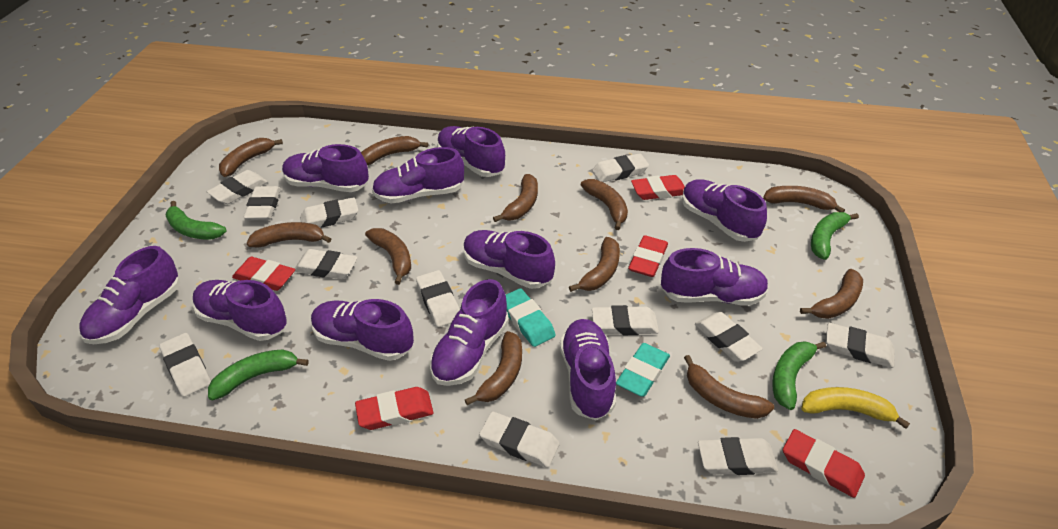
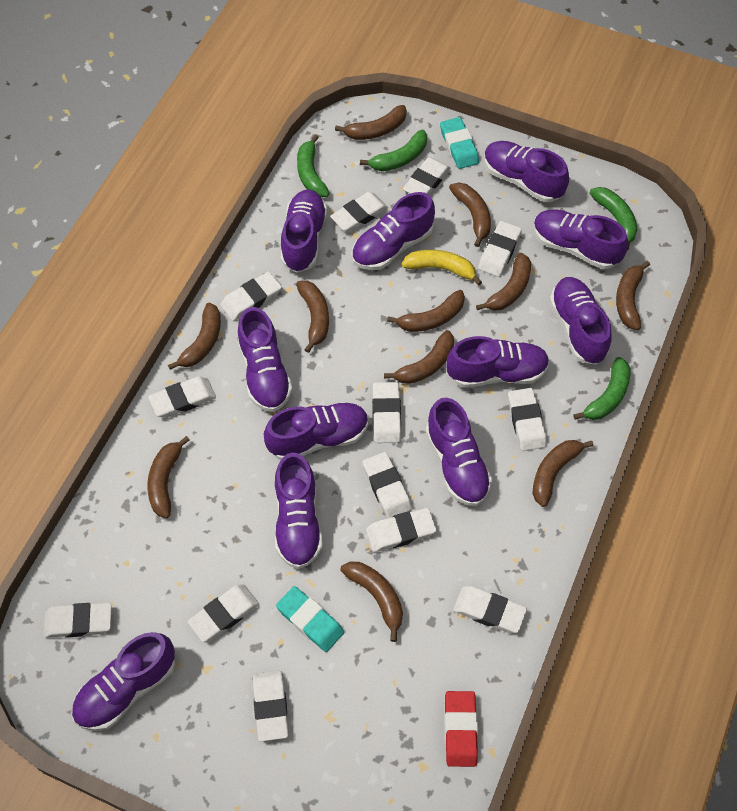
red eraser: 5 -> 1
white eraser: 12 -> 13

